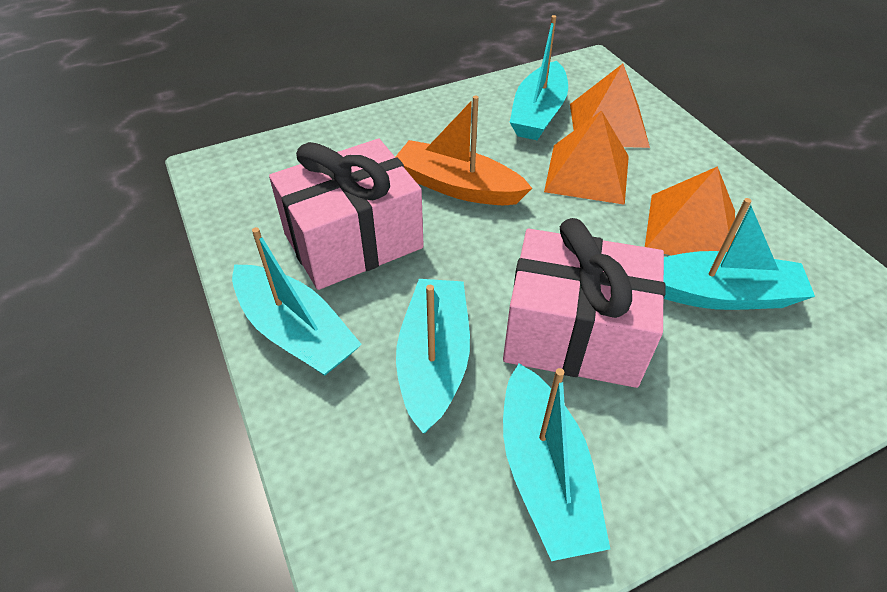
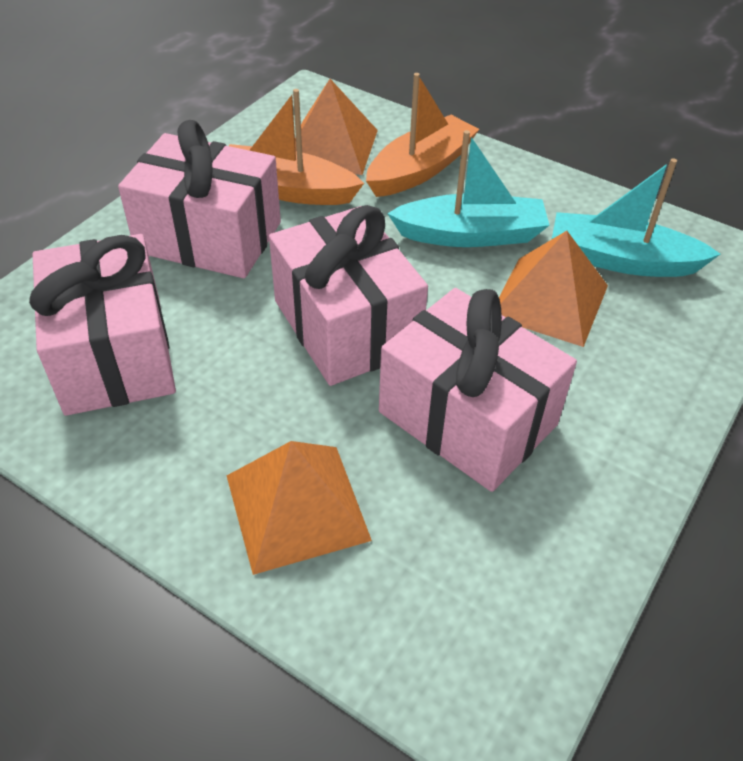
orange boat: 1 -> 2
pink gift: 2 -> 4
turquoise boat: 5 -> 2

